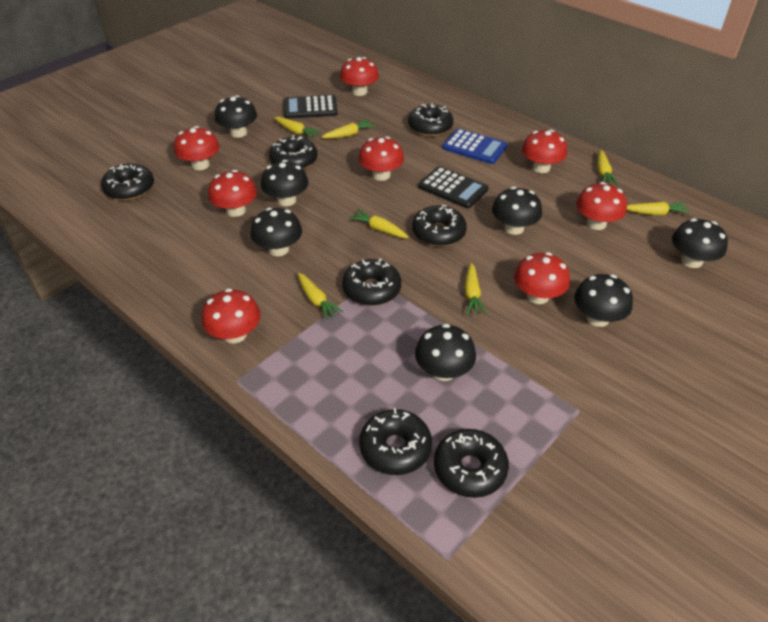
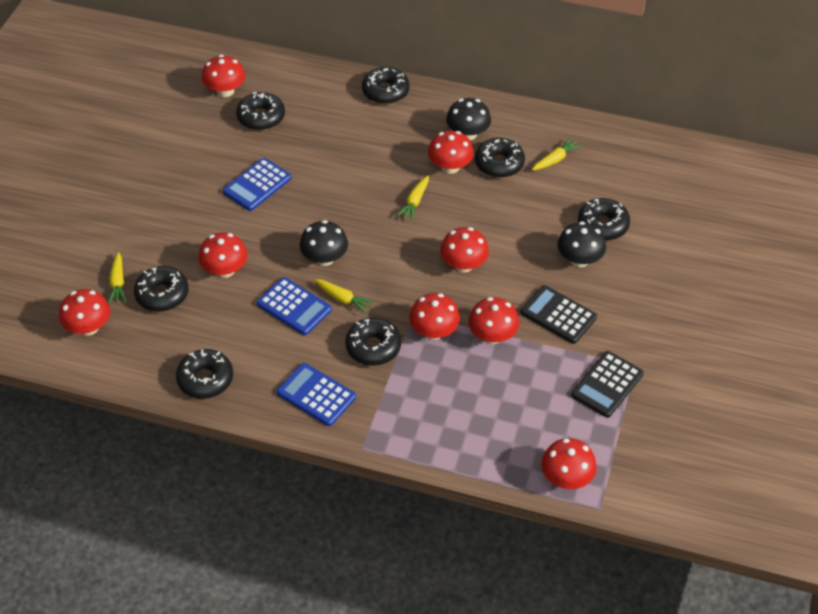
black mushroom: 7 -> 3
blue calculator: 1 -> 3
yellow carrot: 7 -> 4

